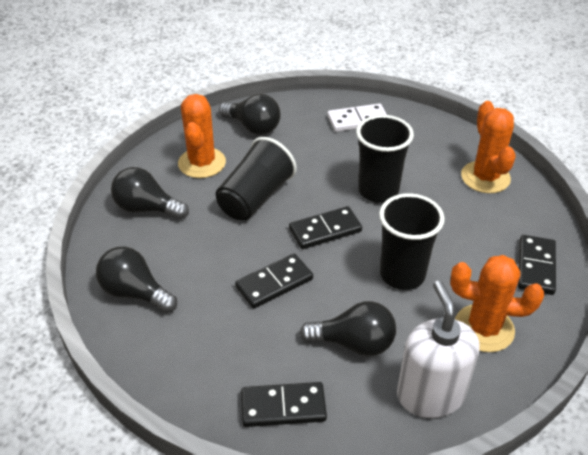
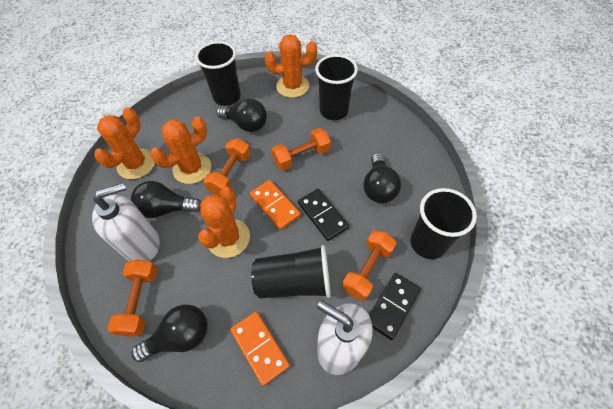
black cup: 3 -> 4
black domino: 4 -> 2
orange cactus: 3 -> 4
orange domino: 0 -> 2
orange dumbbell: 0 -> 4
white domino: 1 -> 0
white soap dispenser: 1 -> 2

